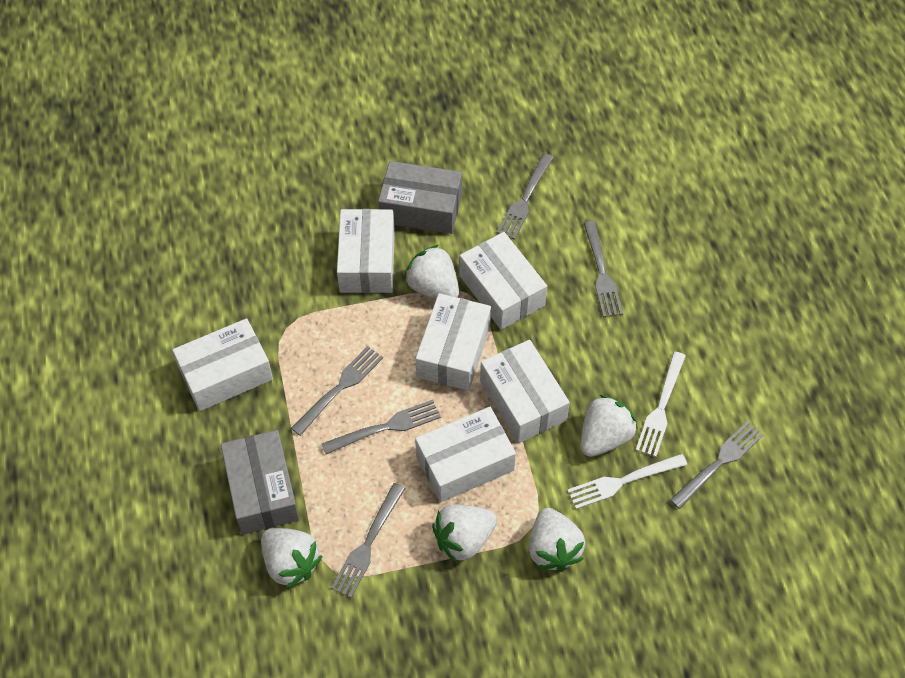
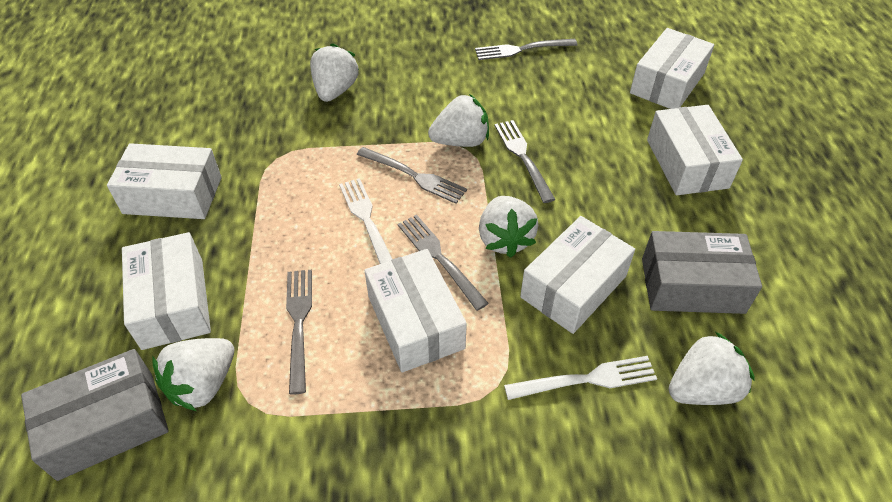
grey fork: 6 -> 5

